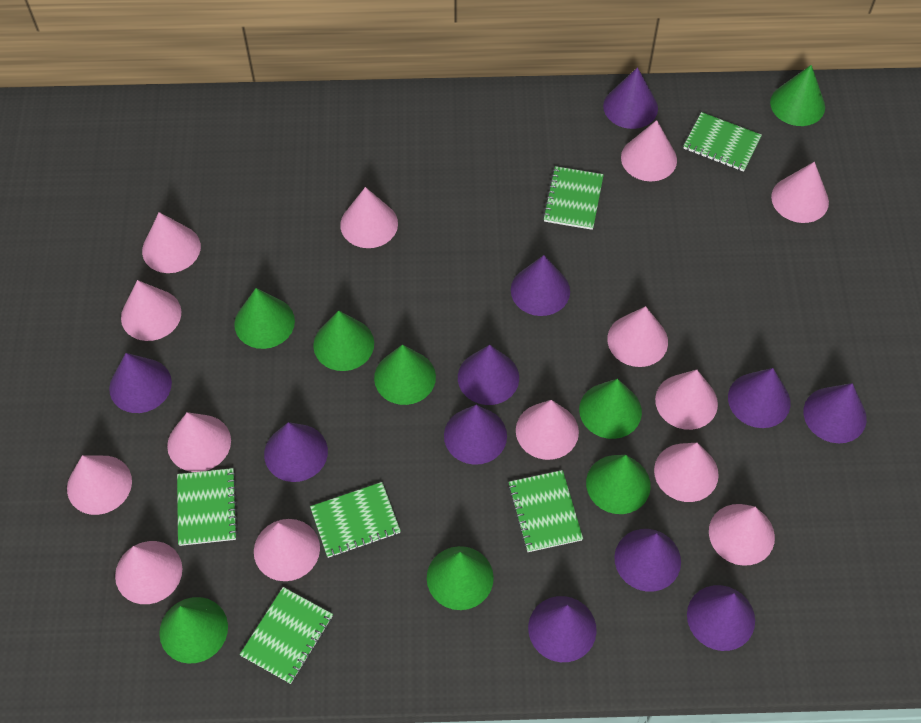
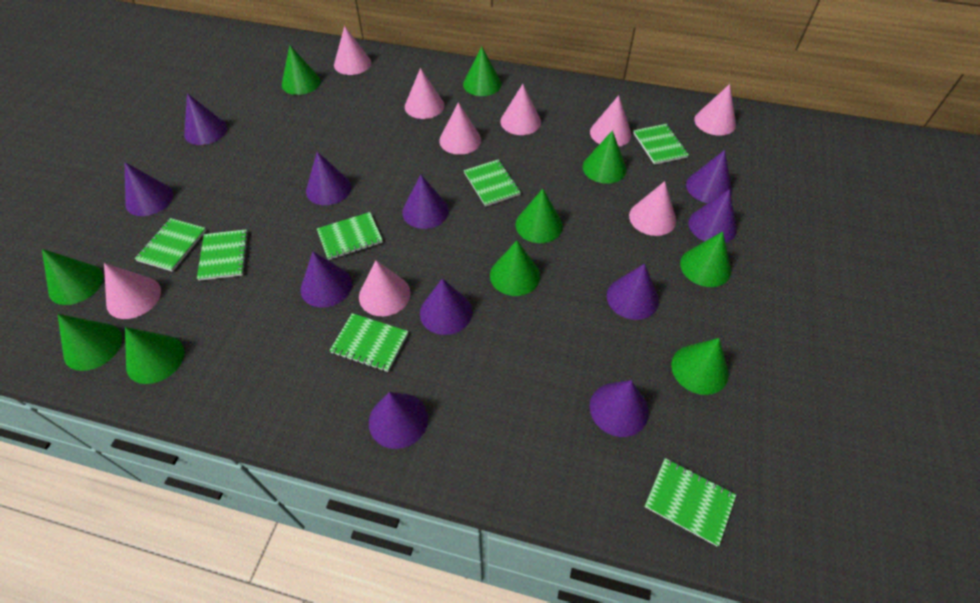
green cone: 8 -> 10
green notebook: 6 -> 7
pink cone: 14 -> 9

